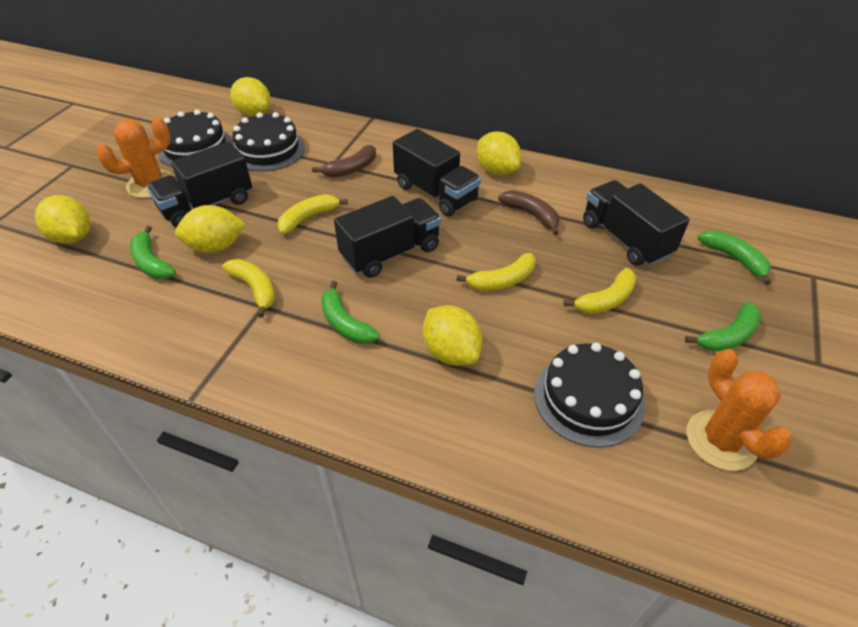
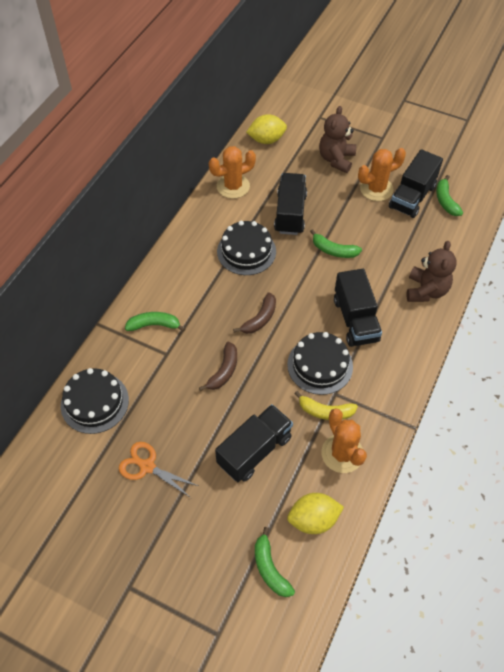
brown teddy bear: 0 -> 2
orange cactus: 2 -> 3
orange scissors: 0 -> 1
yellow banana: 4 -> 1
yellow lemon: 5 -> 2

